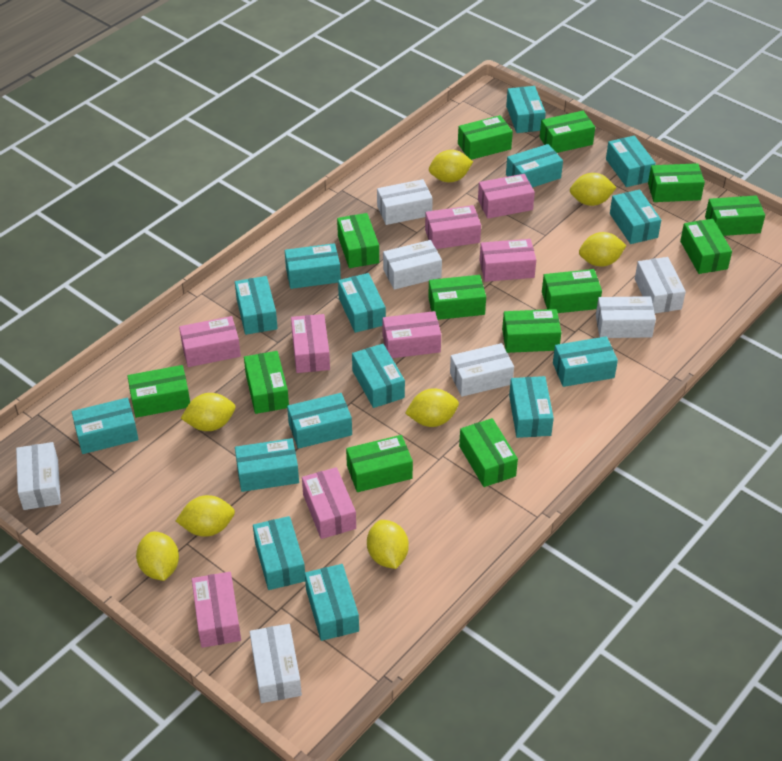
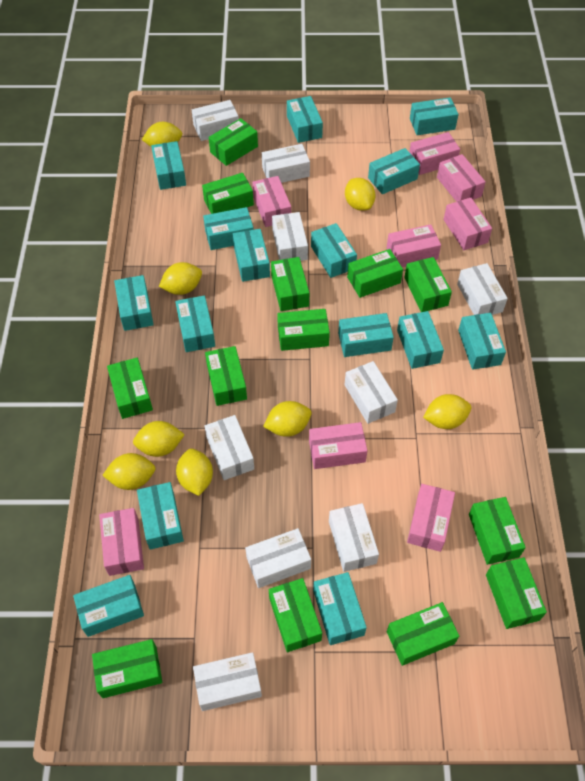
white box: 7 -> 9

